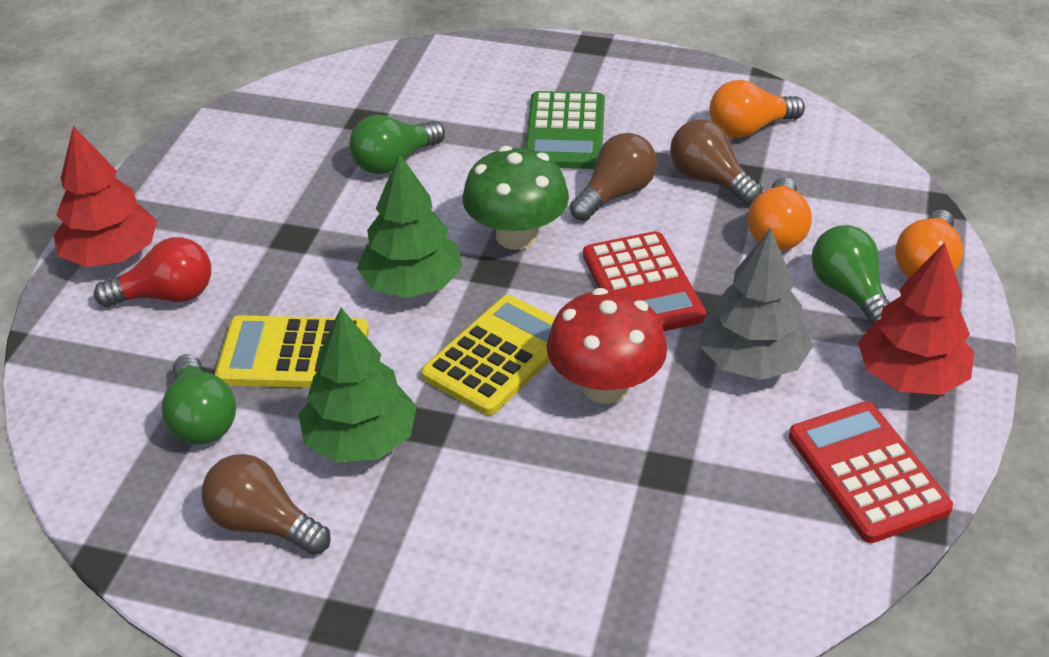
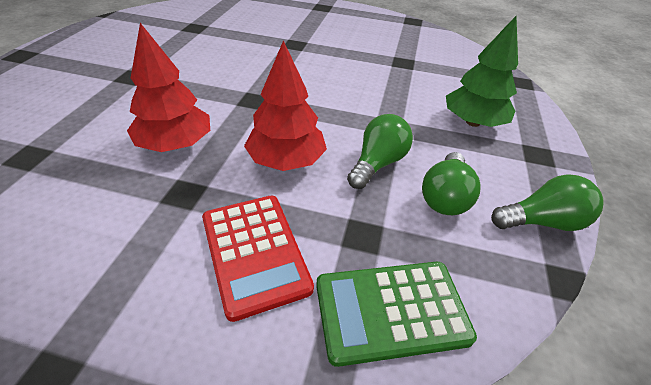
brown light bulb: 3 -> 0
green mushroom: 1 -> 0
green tree: 2 -> 1
grey tree: 1 -> 0
orange light bulb: 3 -> 0
red calculator: 2 -> 1
red light bulb: 1 -> 0
red mushroom: 1 -> 0
yellow calculator: 2 -> 0

